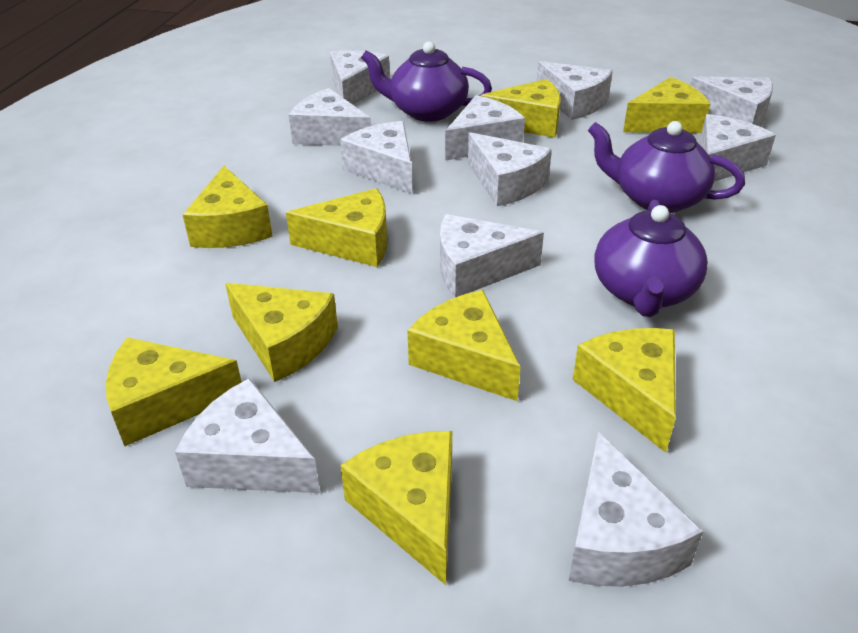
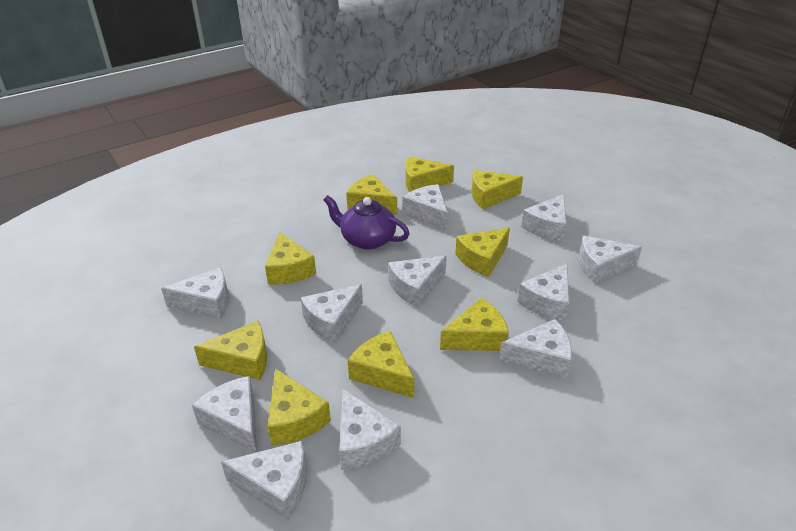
purple teapot: 3 -> 1

